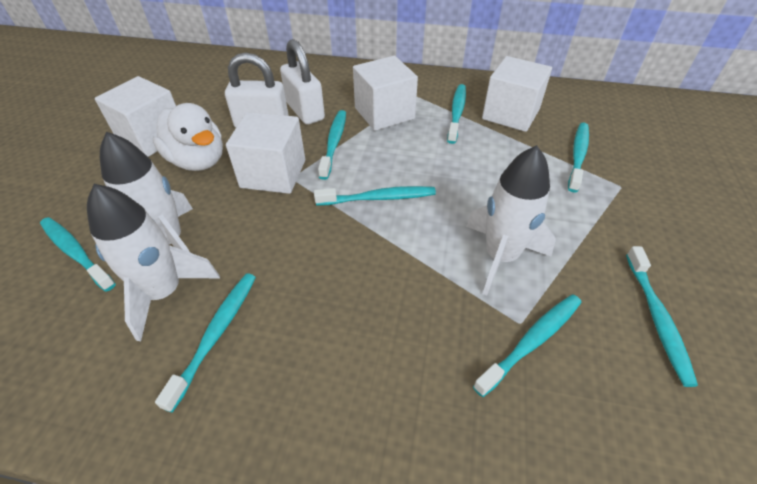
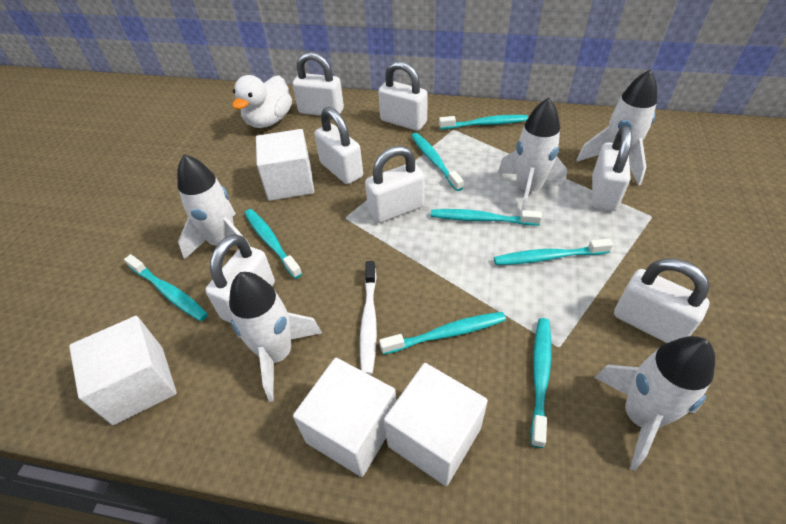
white padlock: 2 -> 7
white rocket: 3 -> 5
white toothbrush: 0 -> 1

